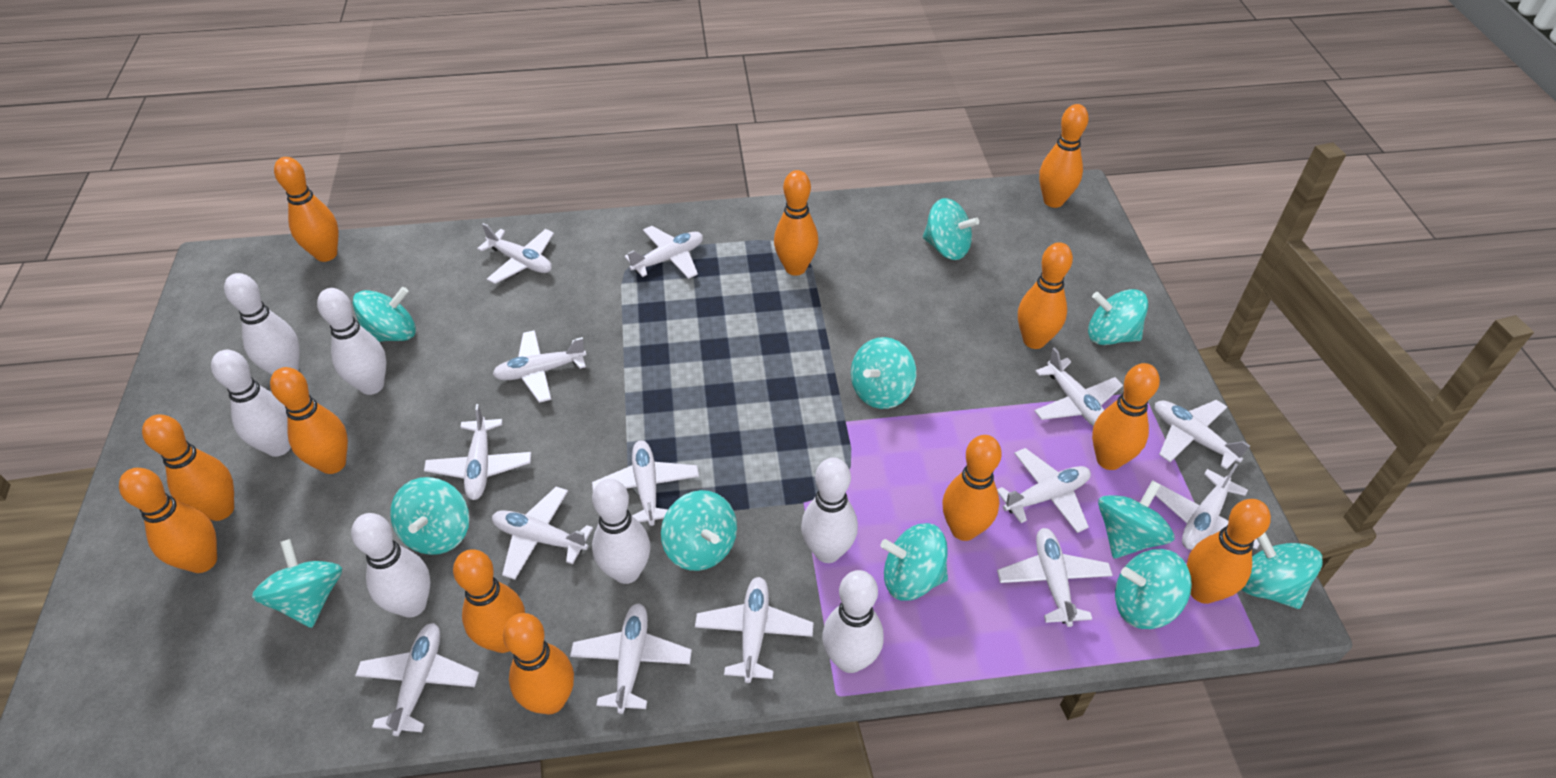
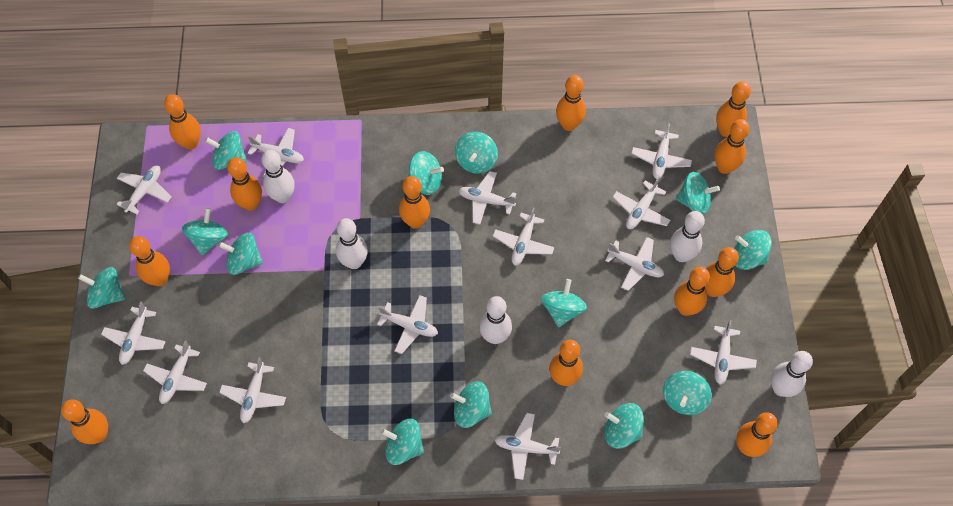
turquoise spinning top: 11 -> 13
white bowling pin: 7 -> 5
white plane: 14 -> 13

